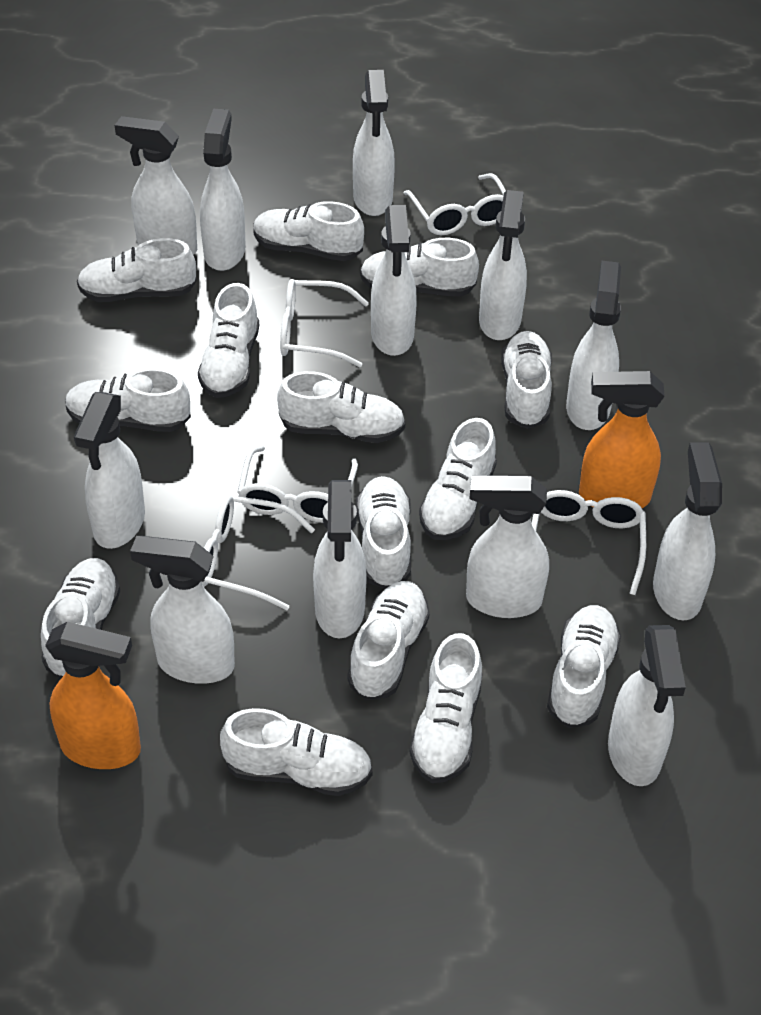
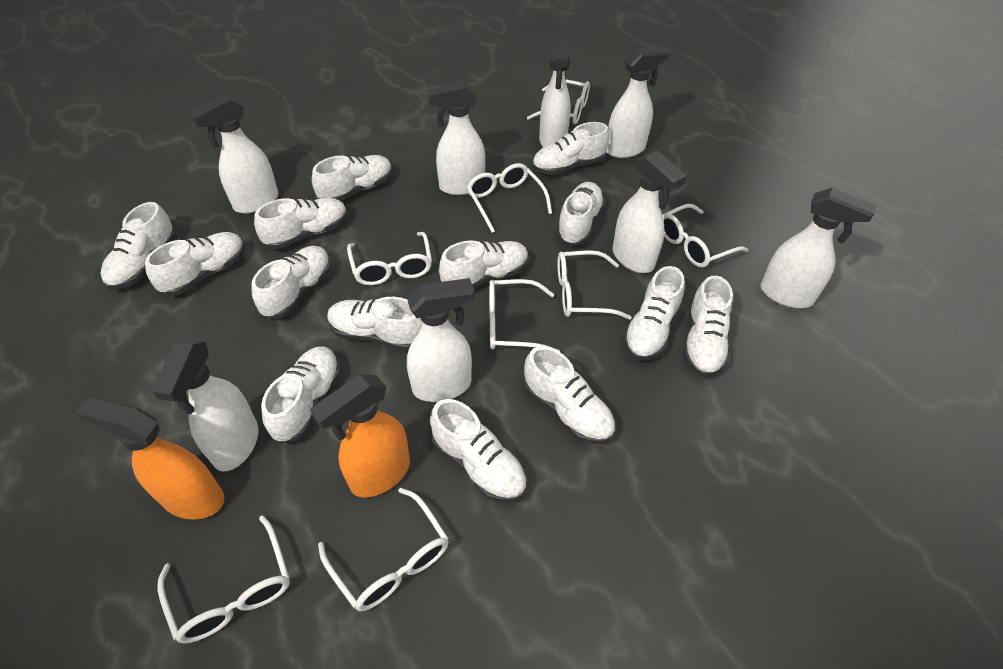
white glasses: 5 -> 8
white spray bottle: 12 -> 8

